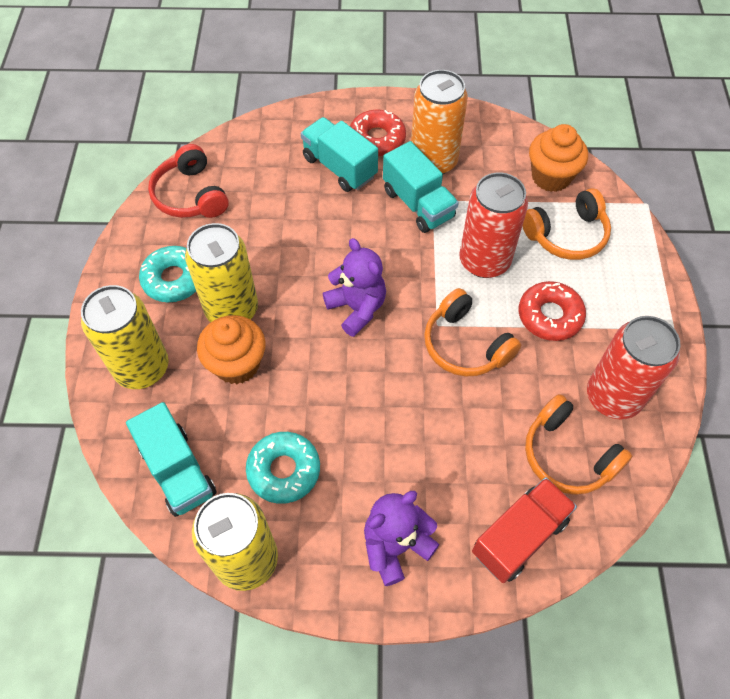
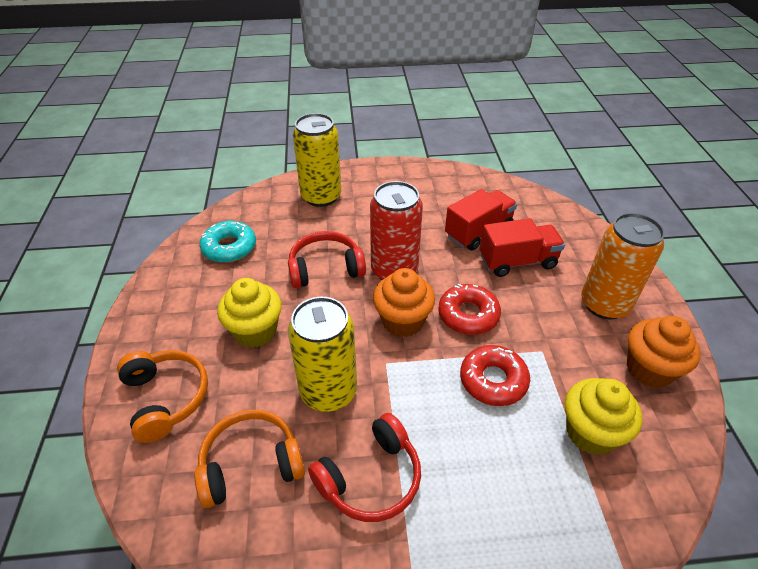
orange headphones: 3 -> 2
purple teddy bear: 2 -> 0
red can: 2 -> 1
red headphones: 1 -> 2
red truck: 1 -> 2
turquoise donut: 2 -> 1
turquoise truck: 3 -> 0
yellow can: 3 -> 2
yellow cupcake: 0 -> 2

